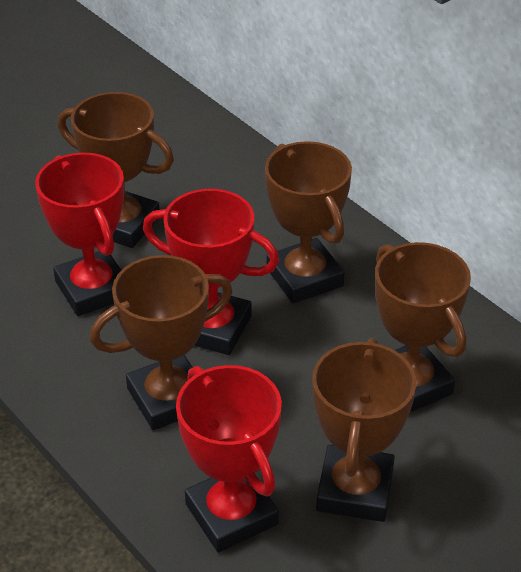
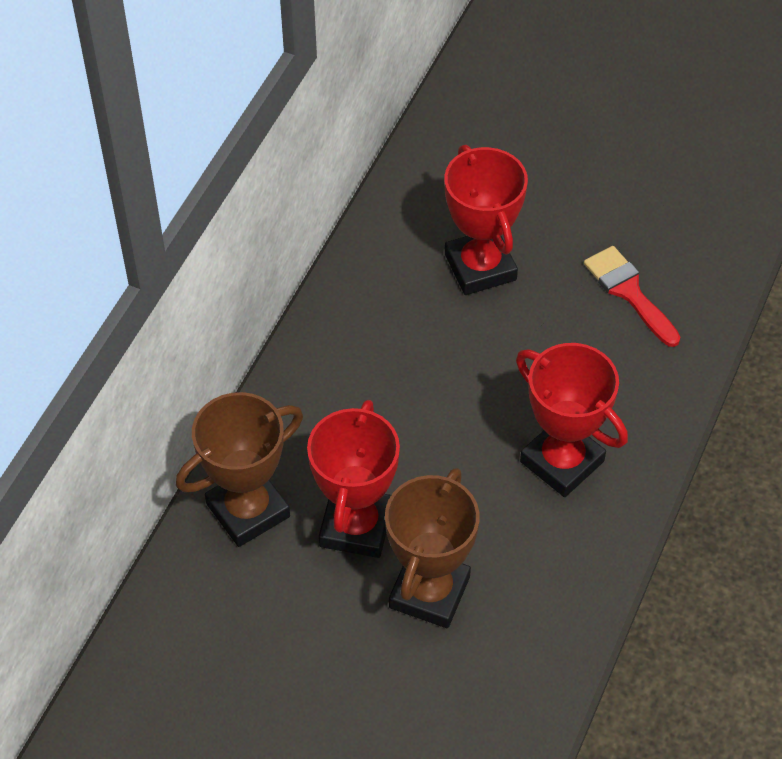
brown trophy: 5 -> 2
red brush: 0 -> 1

